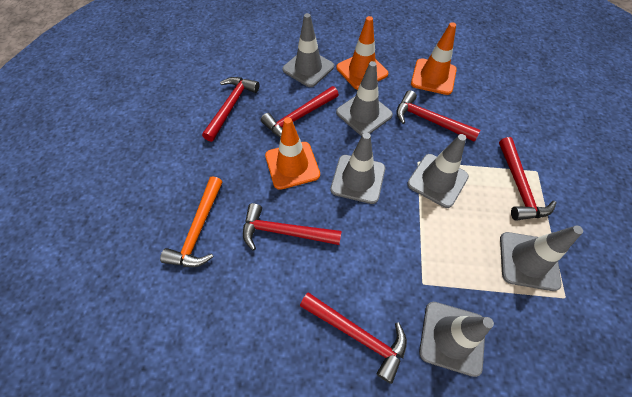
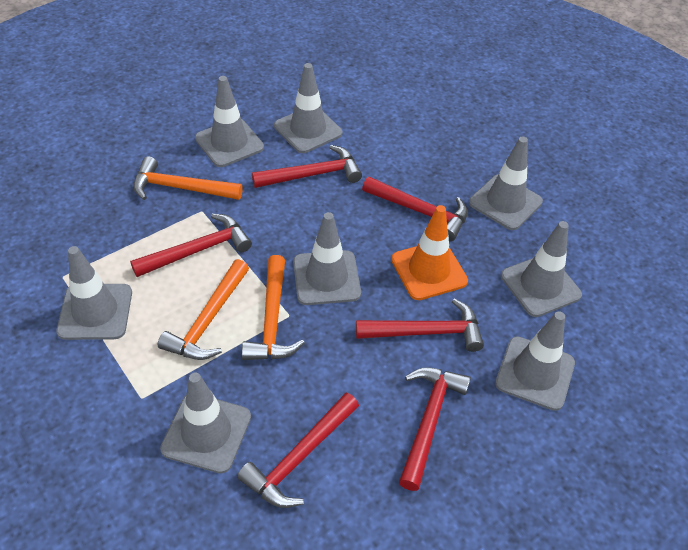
grey traffic cone: 6 -> 8
orange hammer: 1 -> 3
orange traffic cone: 3 -> 1

